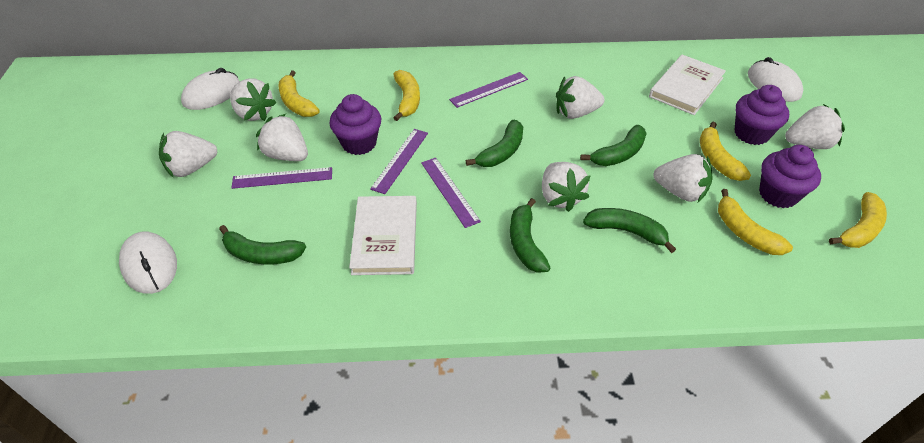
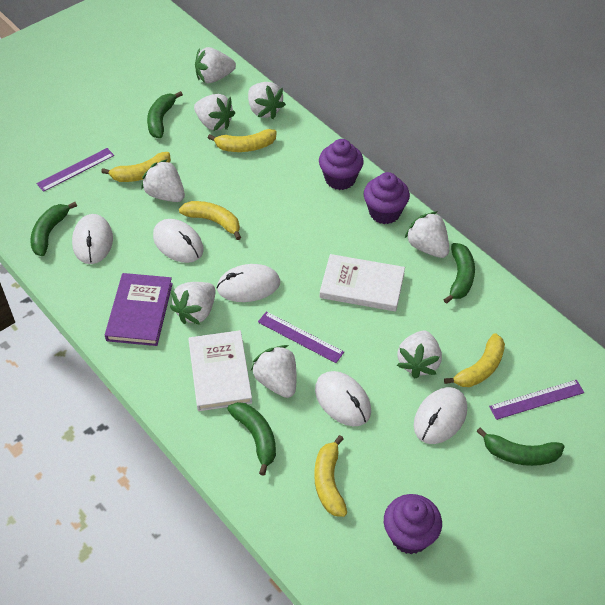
purple book: 0 -> 1
purple ruler: 4 -> 3
white mouse: 3 -> 5
white strawberry: 7 -> 8

